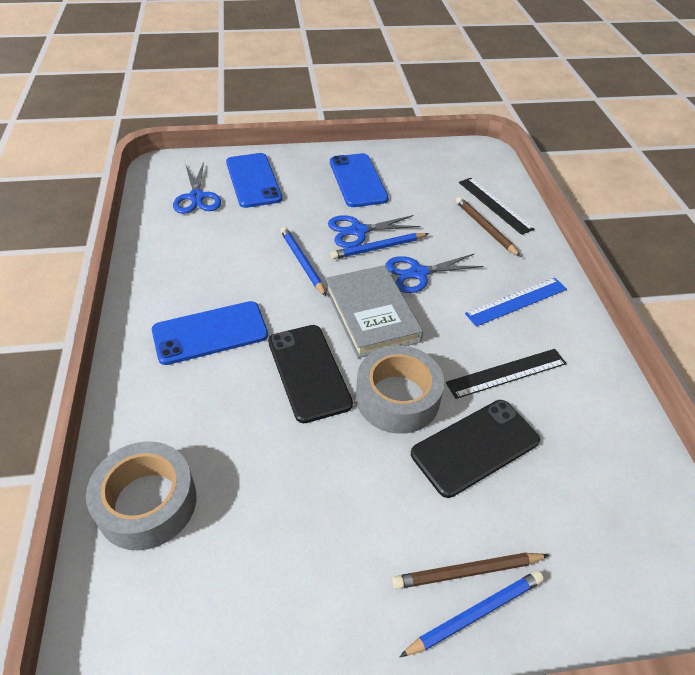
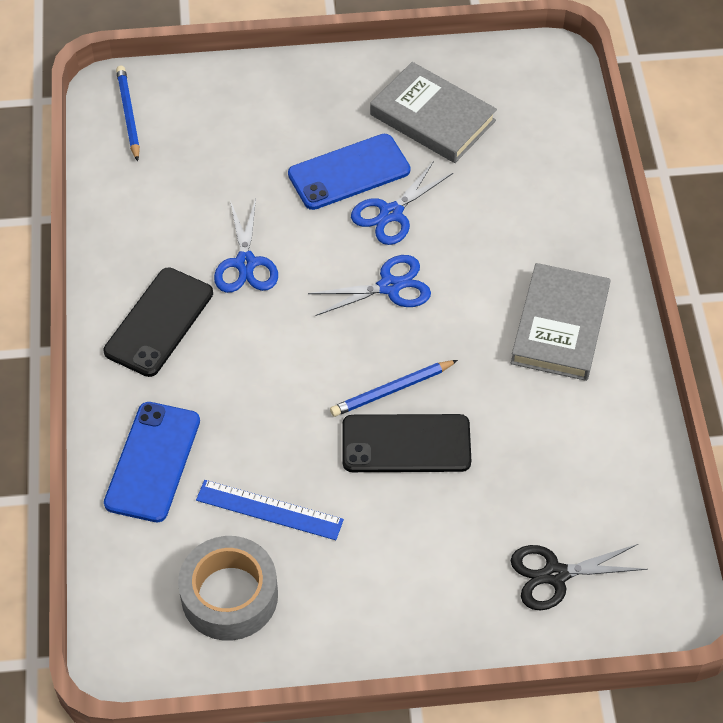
black ruler: 2 -> 0
black scissors: 0 -> 1
blue pencil: 3 -> 2
blue phone: 3 -> 2
brown pencil: 2 -> 0
grey book: 1 -> 2
grey tape: 2 -> 1

